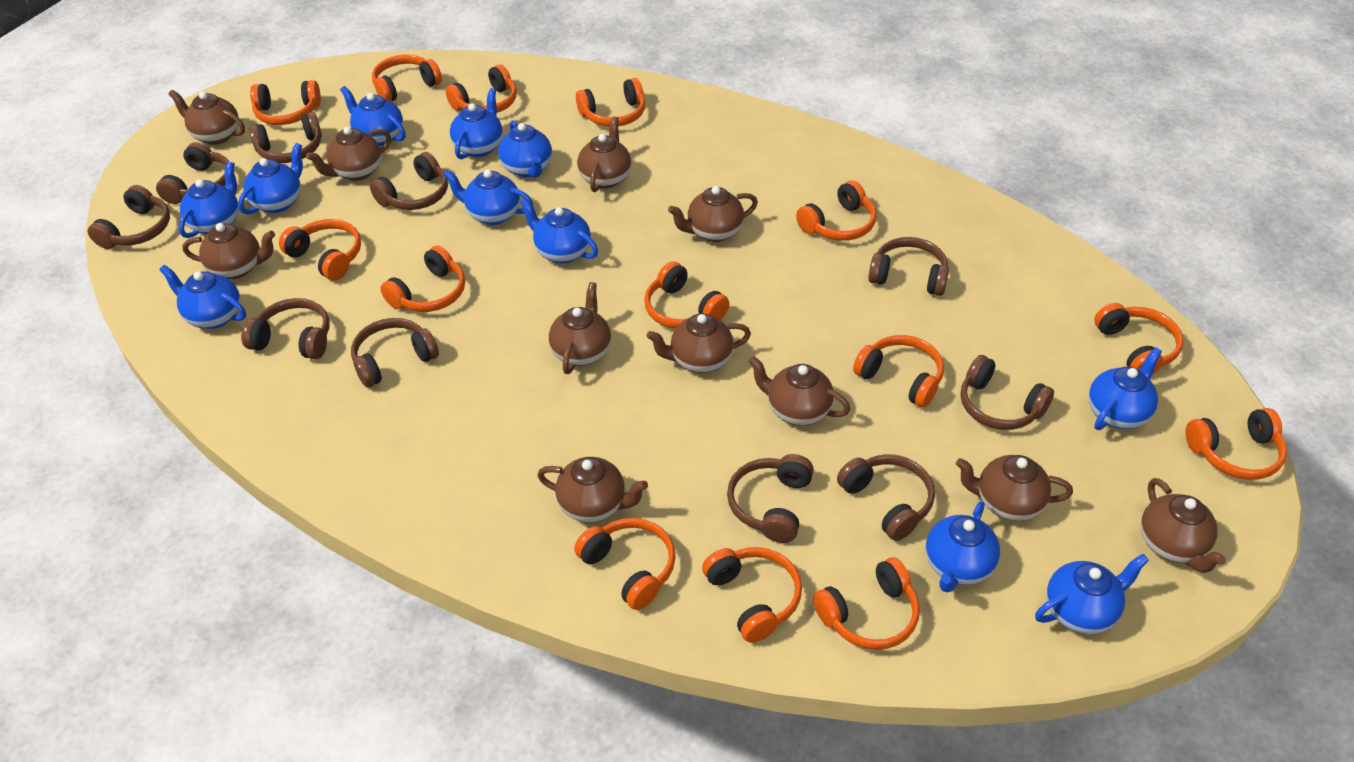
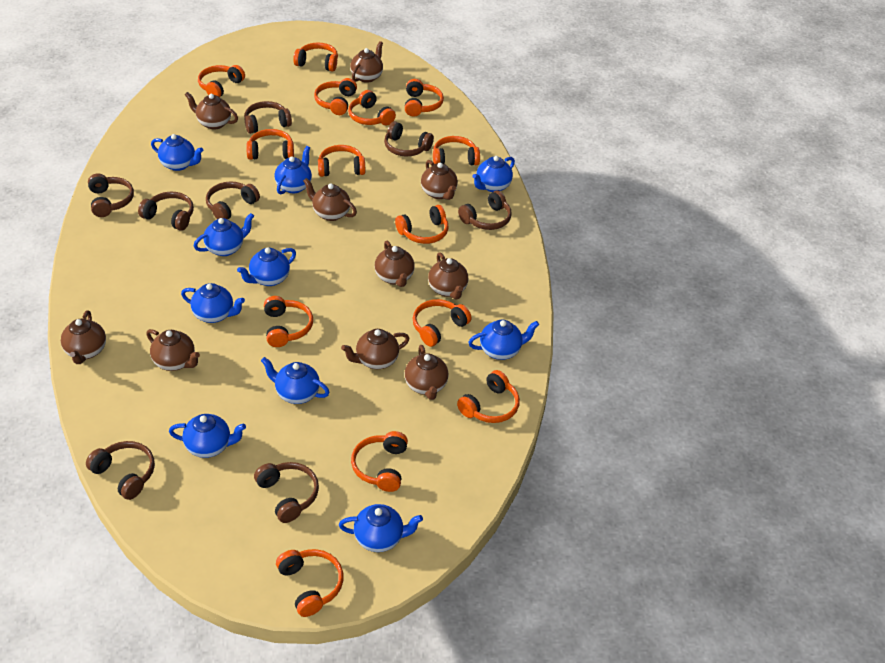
blue teapot: 11 -> 10
brown headphones: 10 -> 8
brown teapot: 11 -> 10

